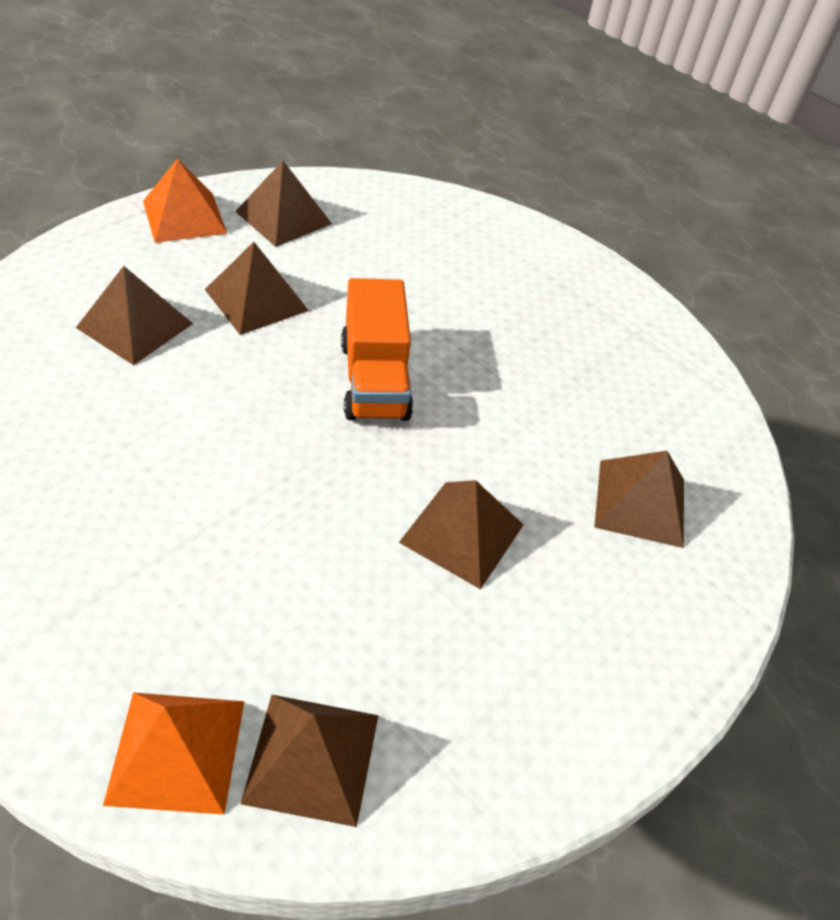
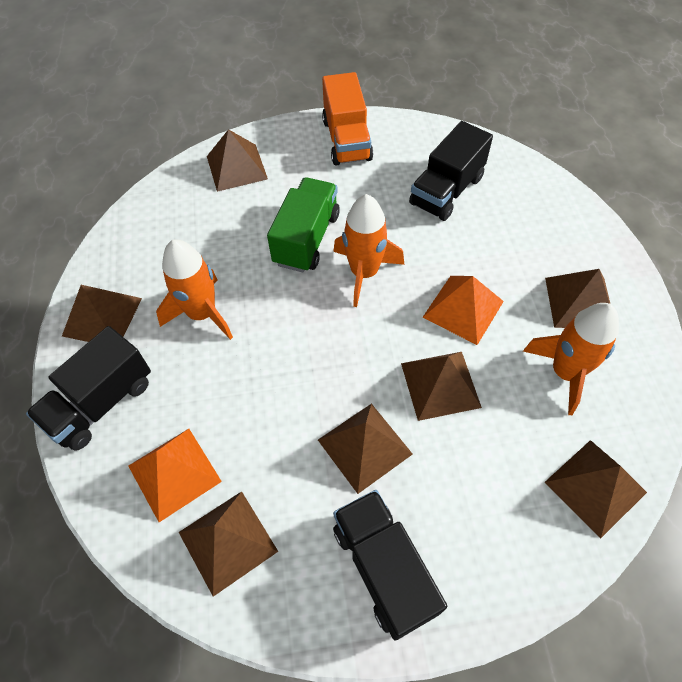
black truck: 0 -> 3
brown pyramid: 6 -> 7
green truck: 0 -> 1
orange rocket: 0 -> 3

